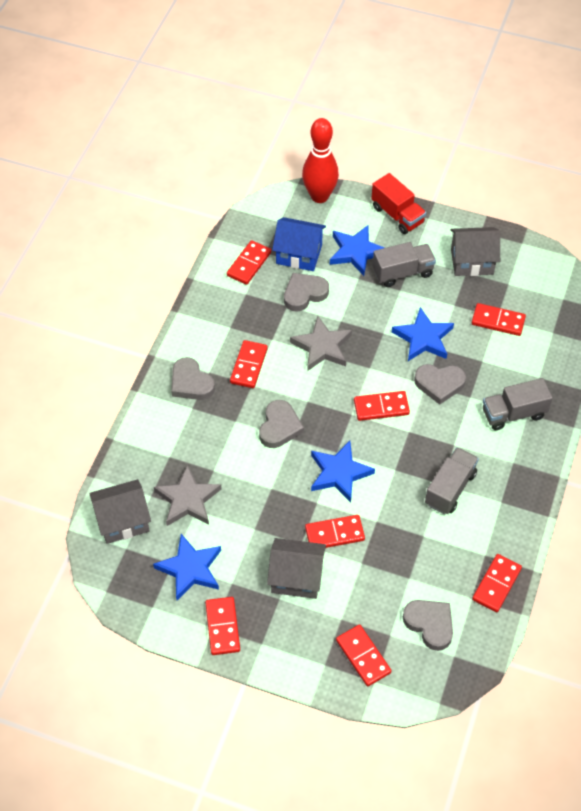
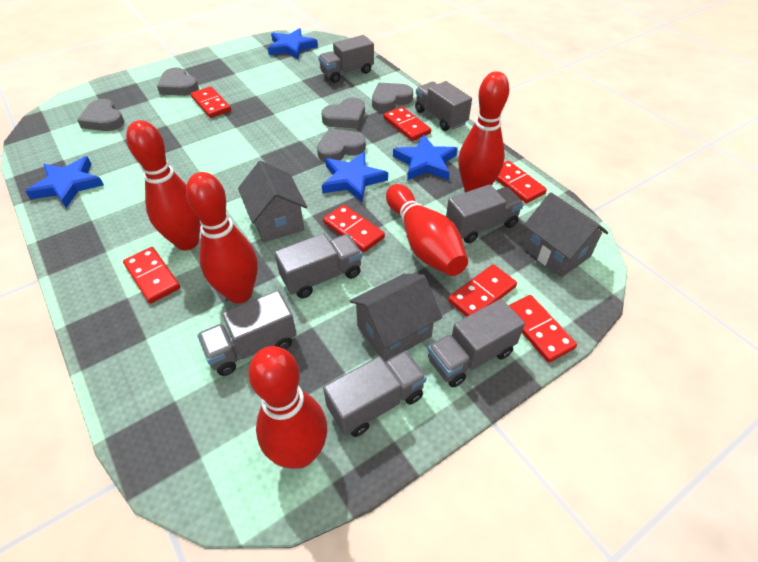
blue house: 1 -> 0
grey star: 2 -> 0
grey truck: 3 -> 7
red bowling pin: 1 -> 5
red domino: 8 -> 7
red truck: 1 -> 0

